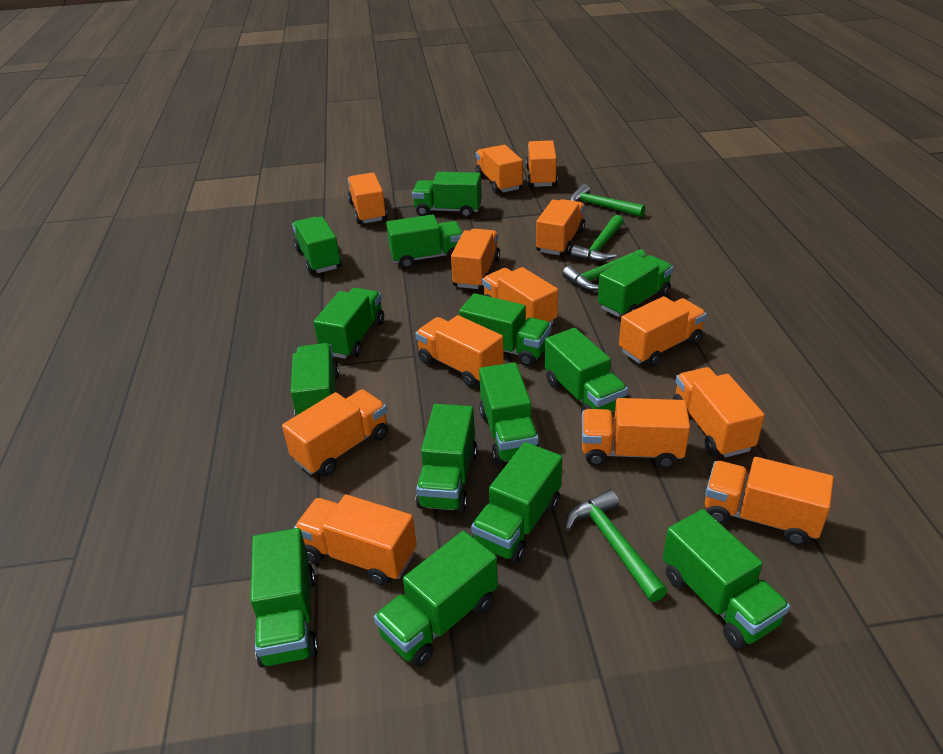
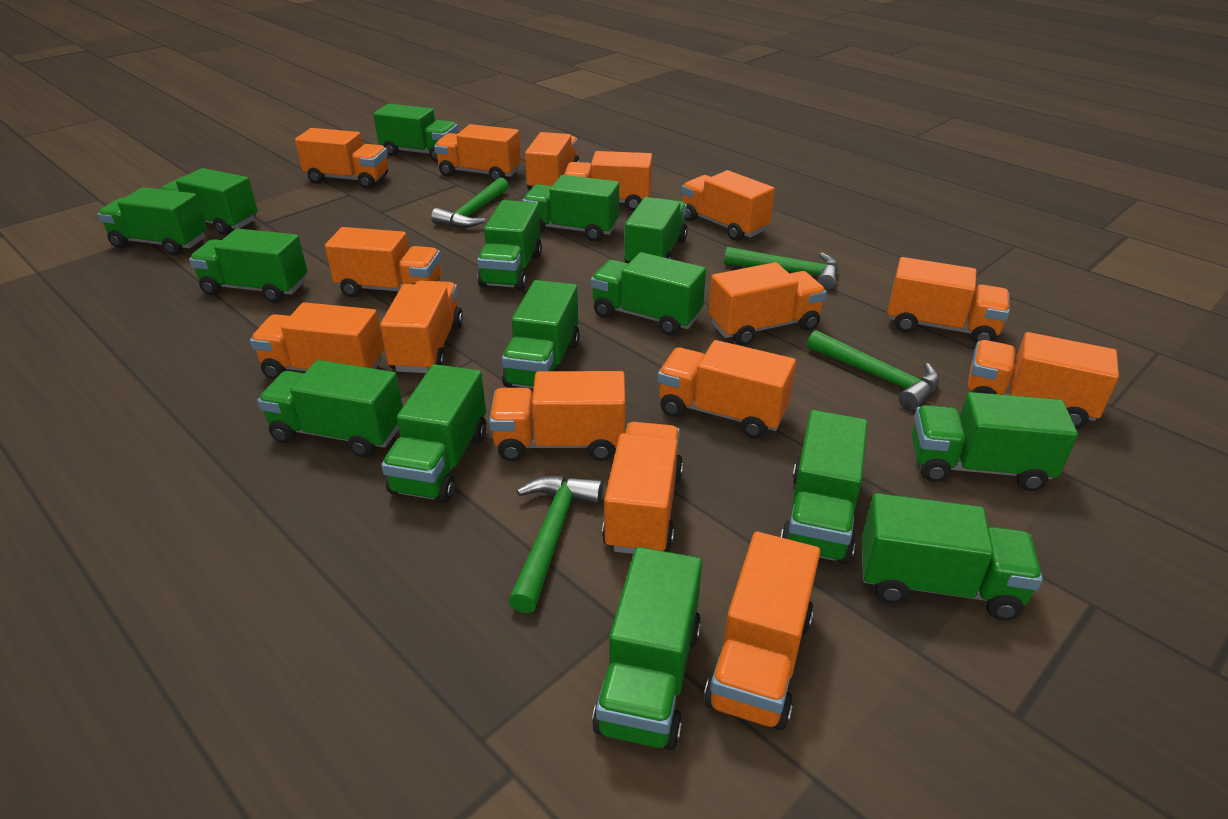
green truck: 14 -> 15
orange truck: 13 -> 15

